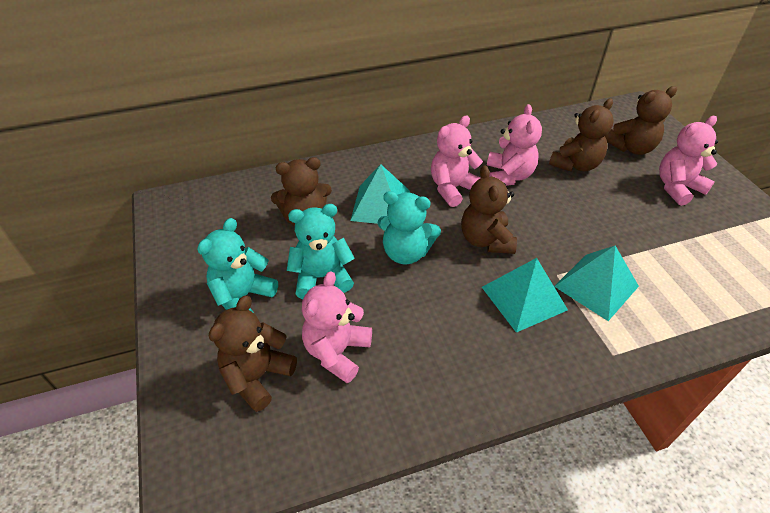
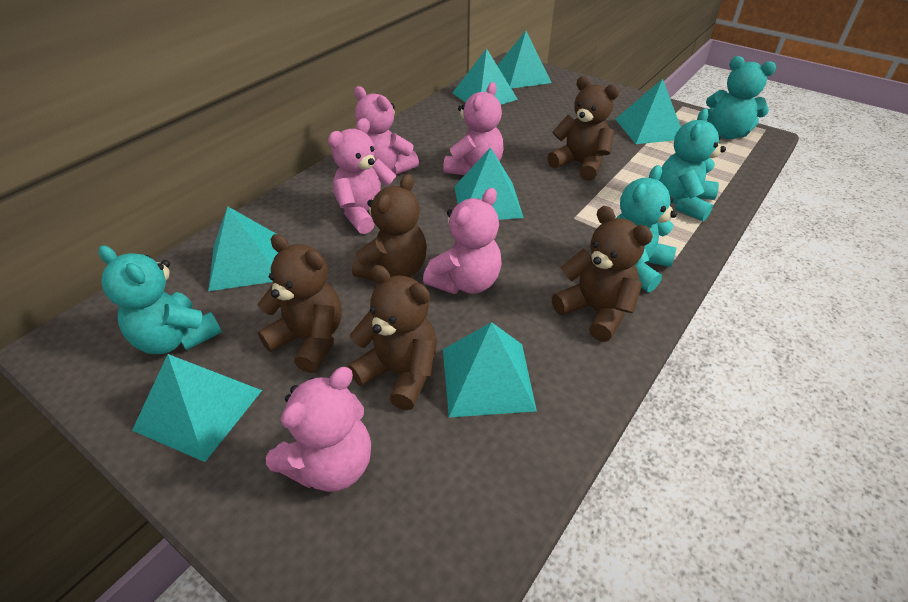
pink teddy bear: 4 -> 5
turquoise pyramid: 3 -> 7
turquoise teddy bear: 3 -> 4

